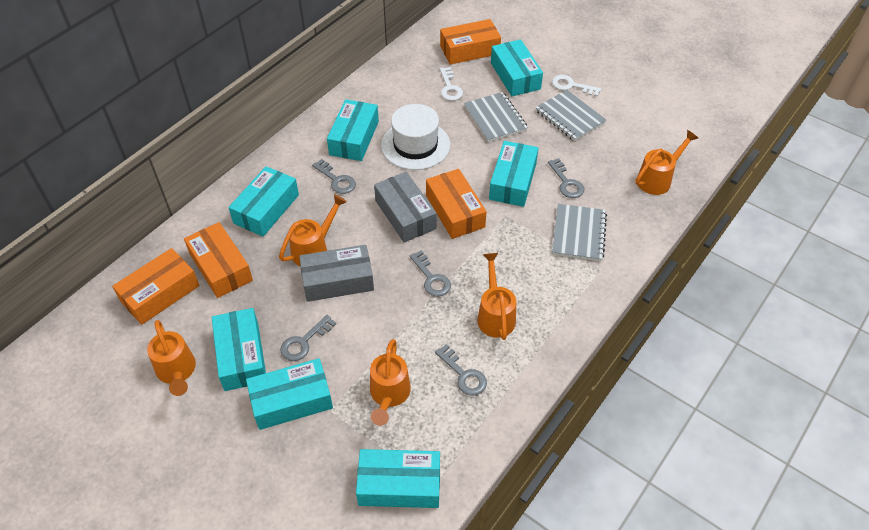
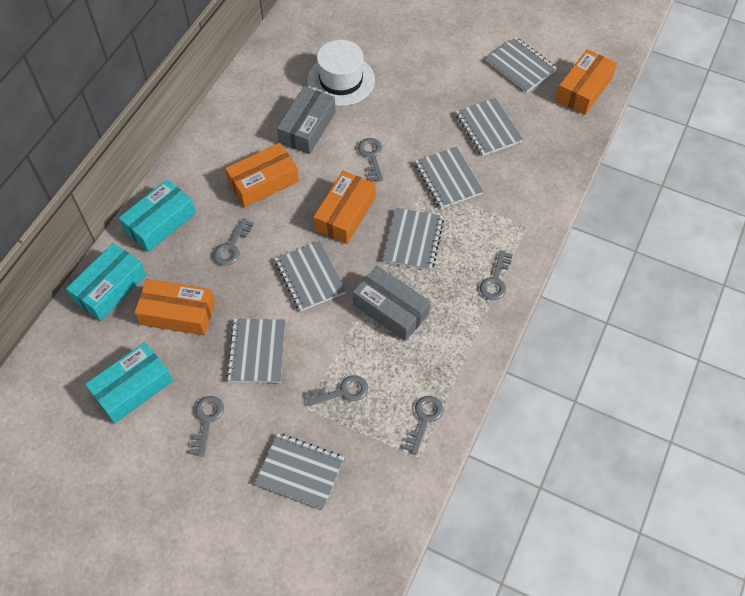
grey key: 5 -> 6
grey notebook: 3 -> 7
orange watering can: 5 -> 0
turquoise box: 7 -> 3
white key: 2 -> 0

